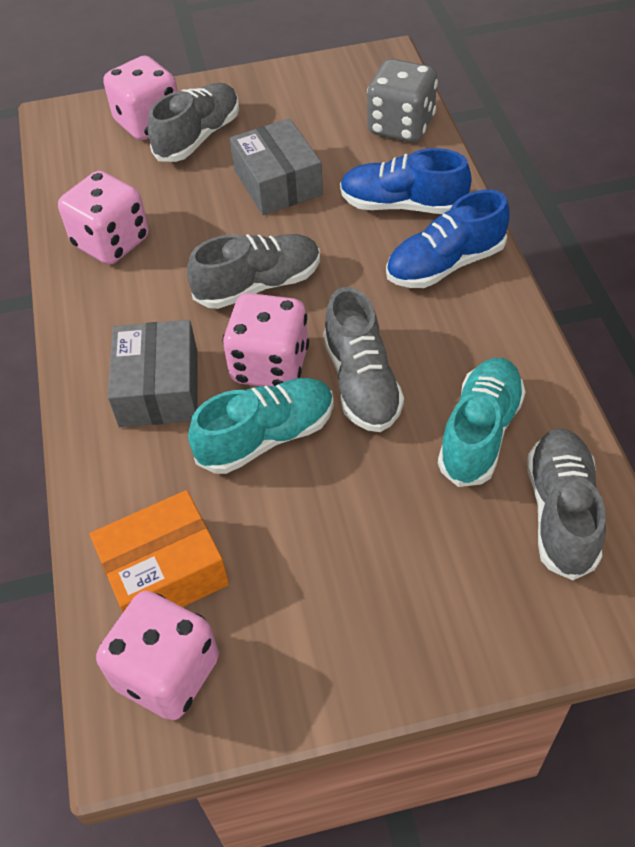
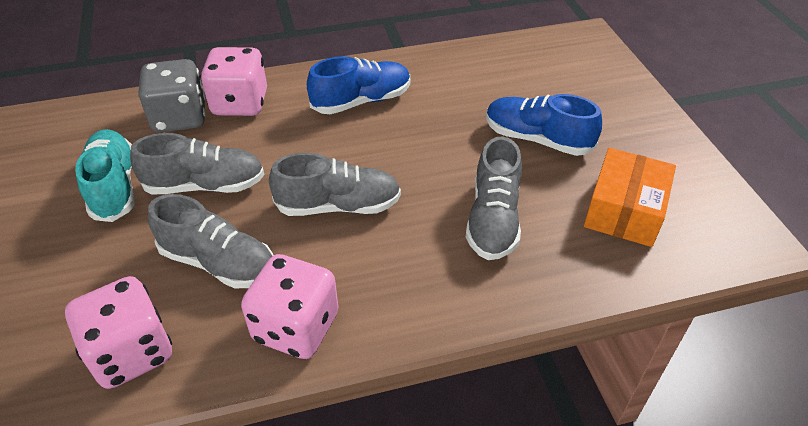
grey box: 2 -> 0
pink dice: 4 -> 3
turquoise shoe: 2 -> 1

